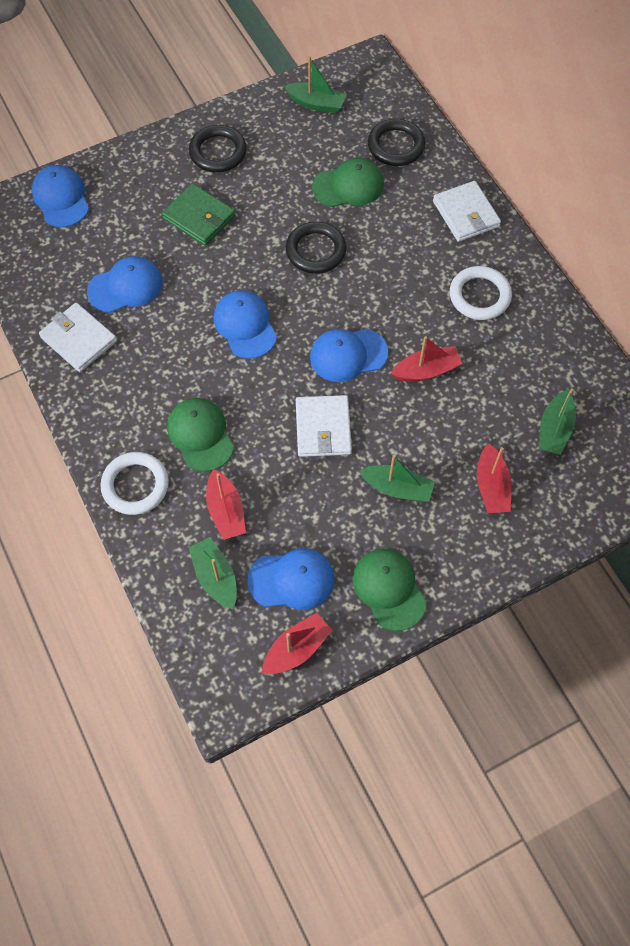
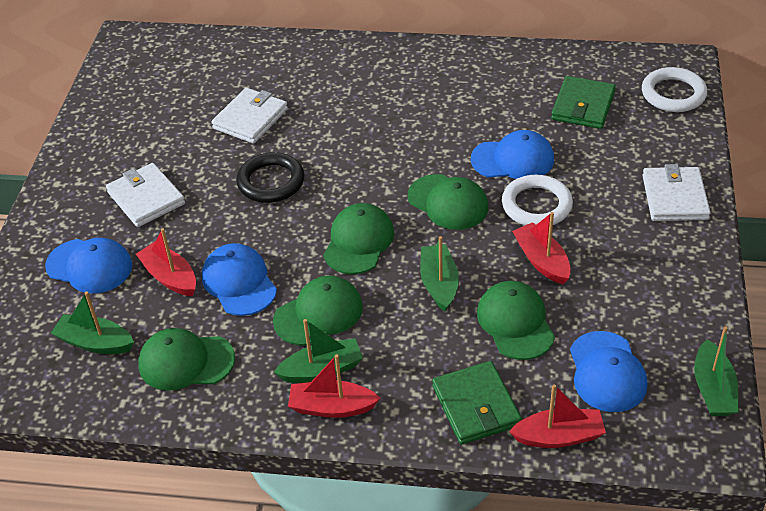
black ring: 3 -> 1
blue cap: 5 -> 4
green cap: 3 -> 5
green wallet: 1 -> 2

